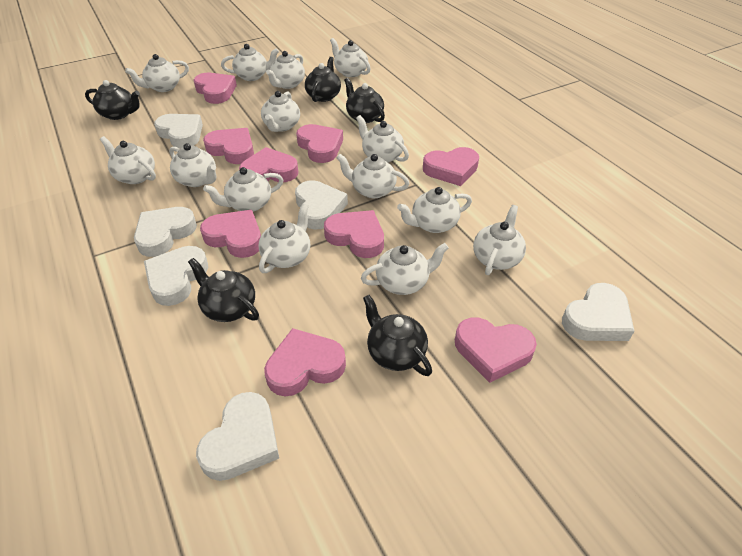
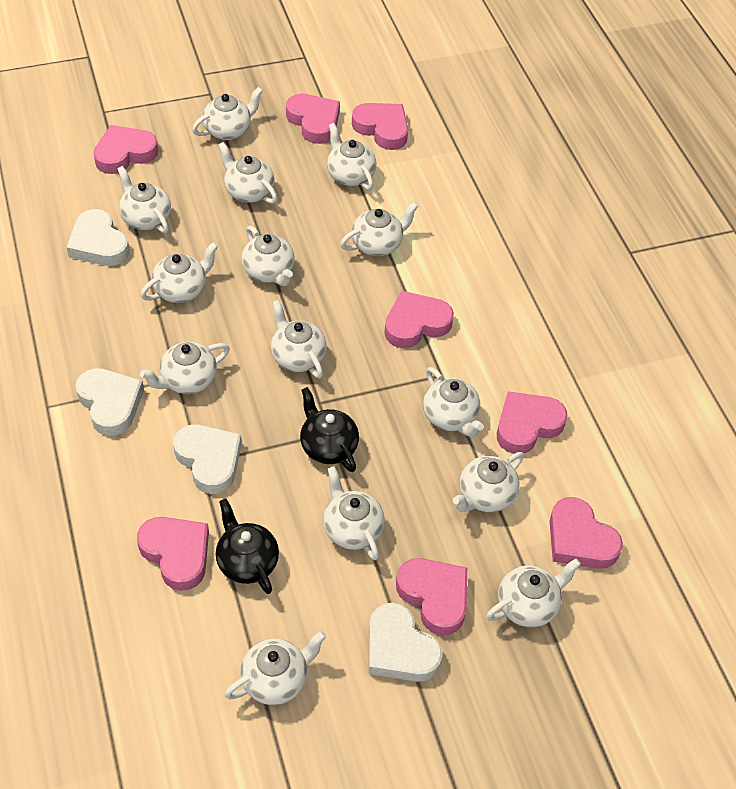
black teapot: 5 -> 2
pink heart: 9 -> 8
white heart: 6 -> 4

